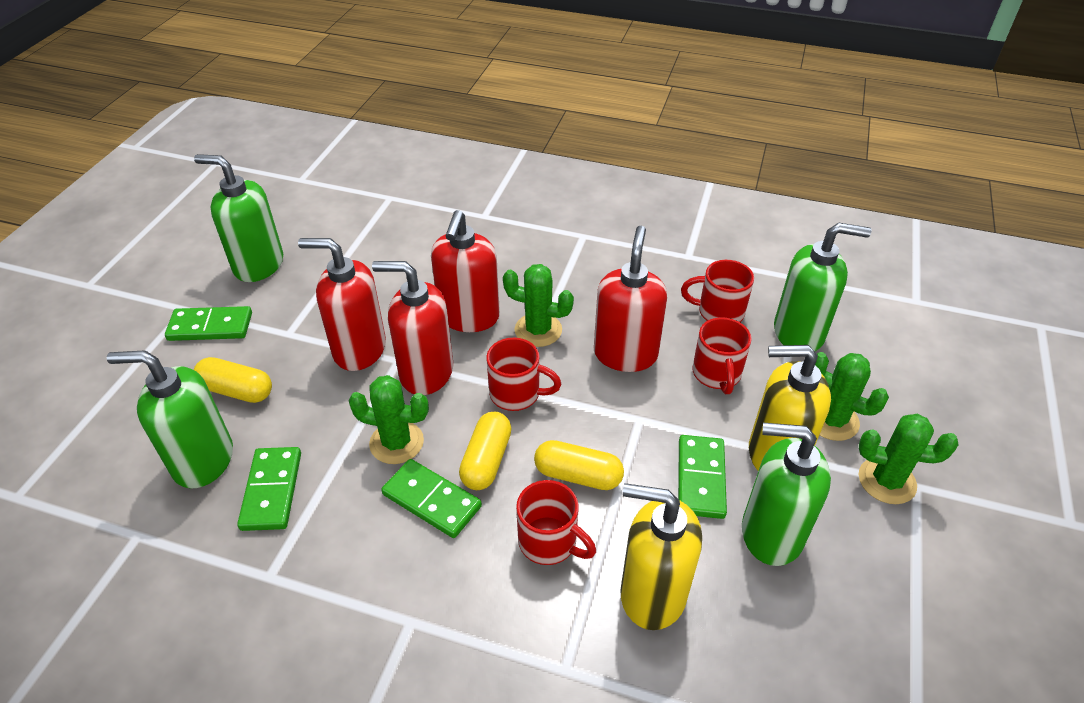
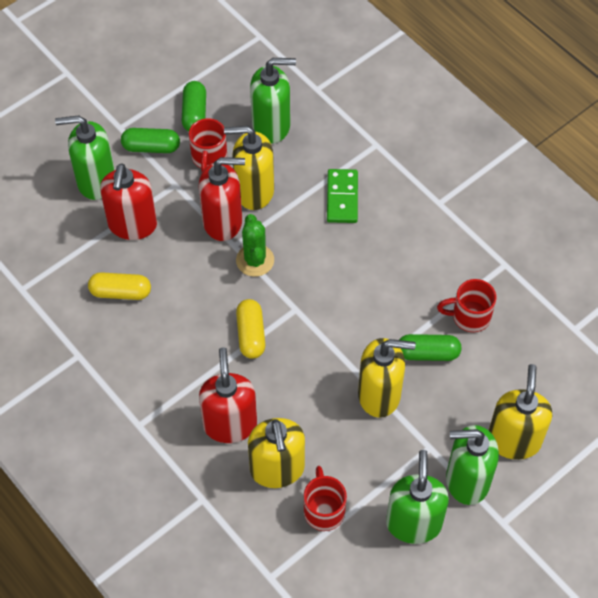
green cactus: 4 -> 1
green capsule: 0 -> 3
green domino: 4 -> 1
red mug: 4 -> 3
red soap dispenser: 4 -> 3
yellow capsule: 3 -> 2
yellow soap dispenser: 2 -> 4

